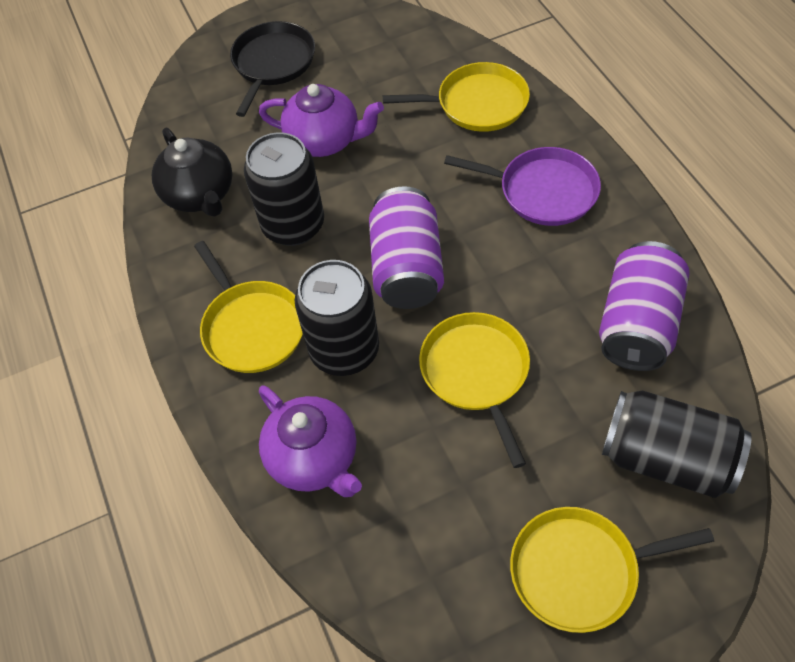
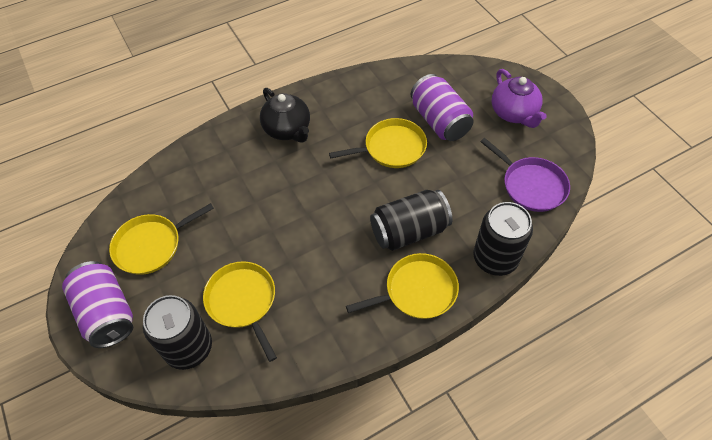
black pan: 1 -> 0
purple teapot: 2 -> 1

